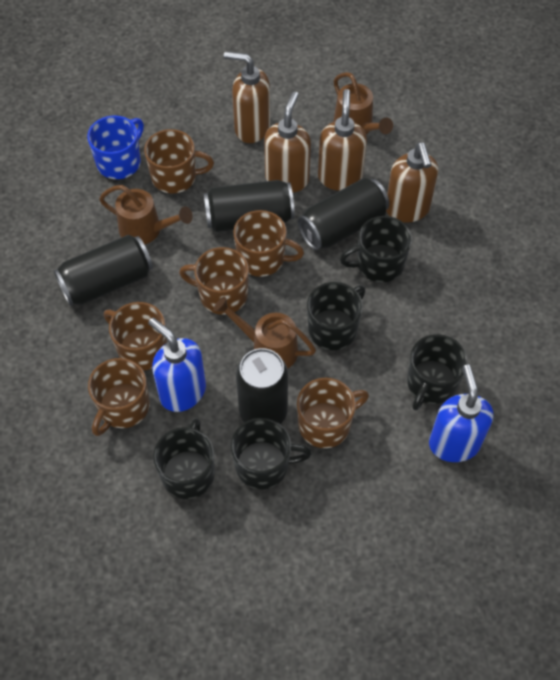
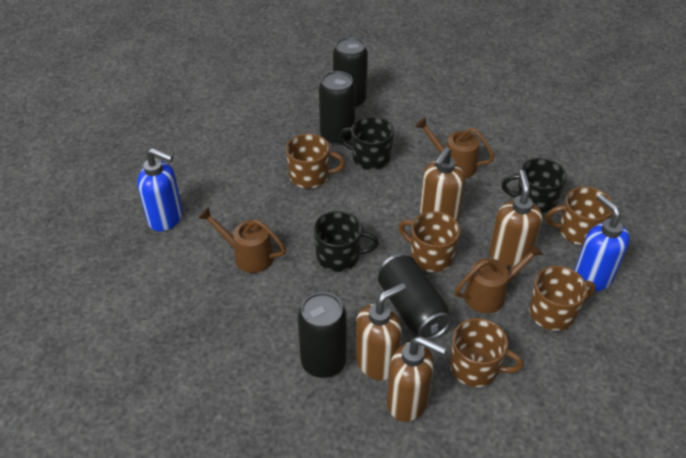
black mug: 5 -> 3
blue mug: 1 -> 0
brown mug: 6 -> 5

